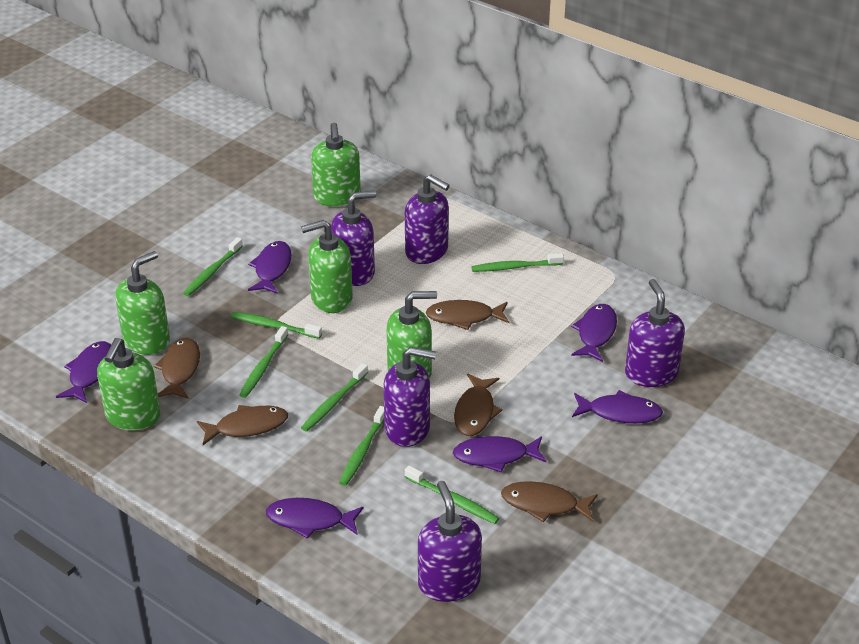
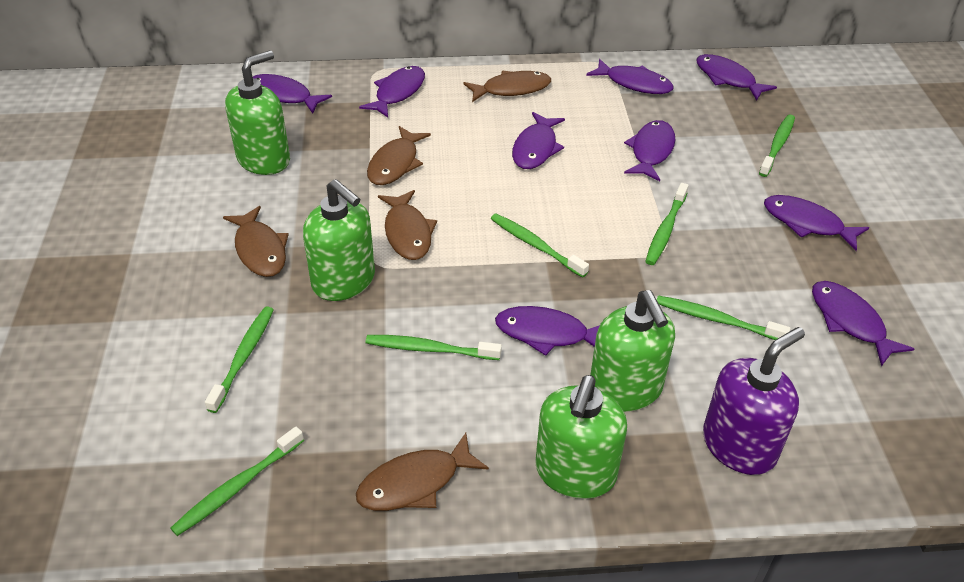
green soap dispenser: 5 -> 4
purple fish: 6 -> 9
purple soap dispenser: 5 -> 1

